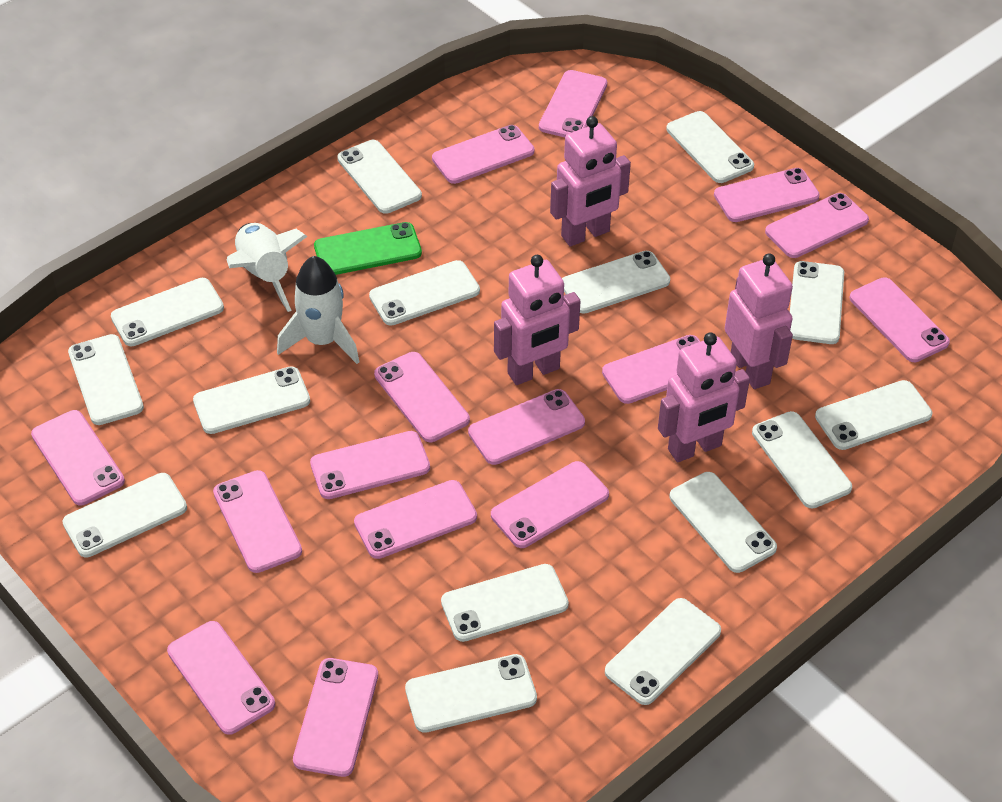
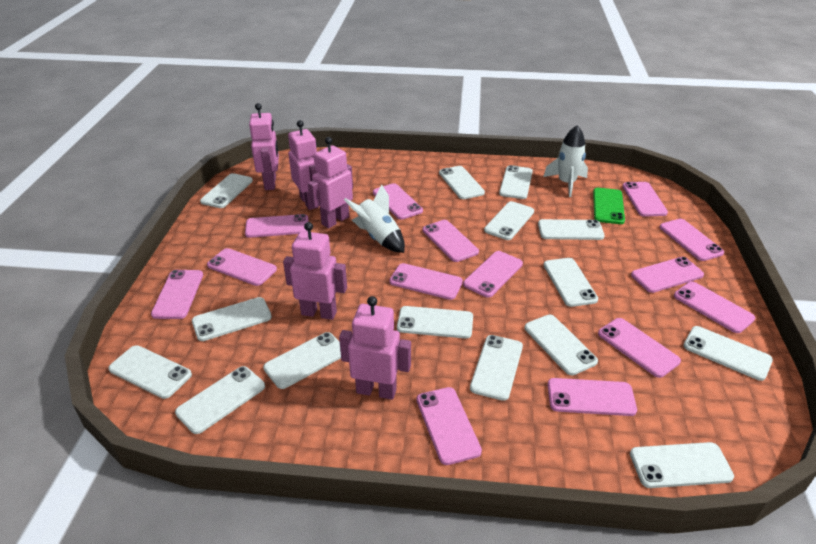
pink phone: 15 -> 14
pink robot: 4 -> 5

